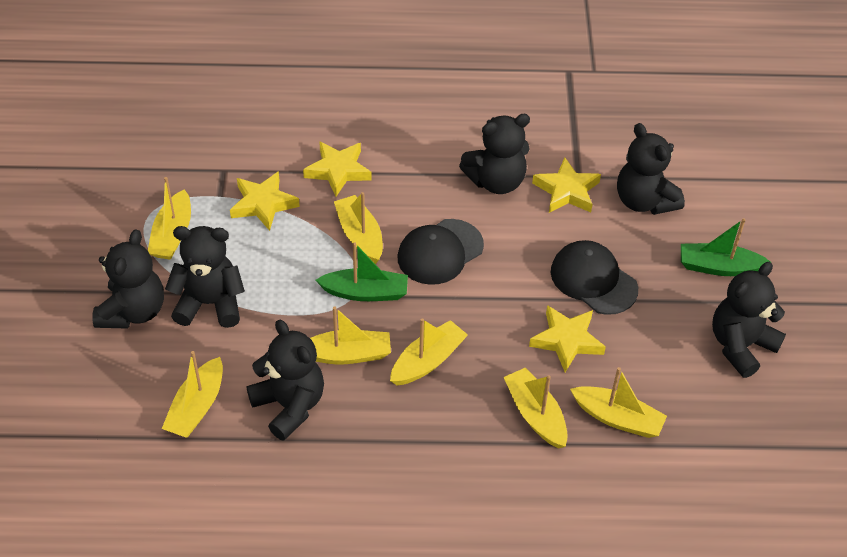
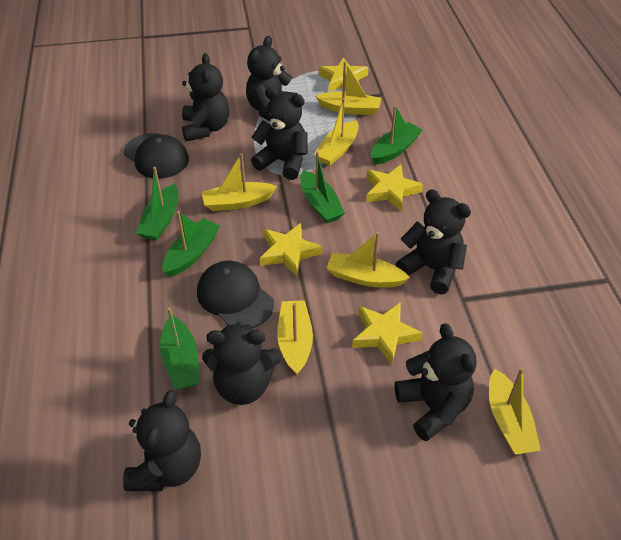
black teddy bear: 6 -> 7
green boat: 2 -> 5
yellow boat: 7 -> 6

